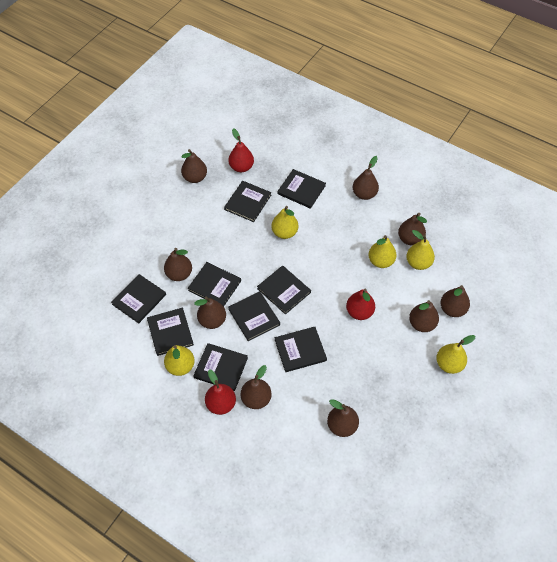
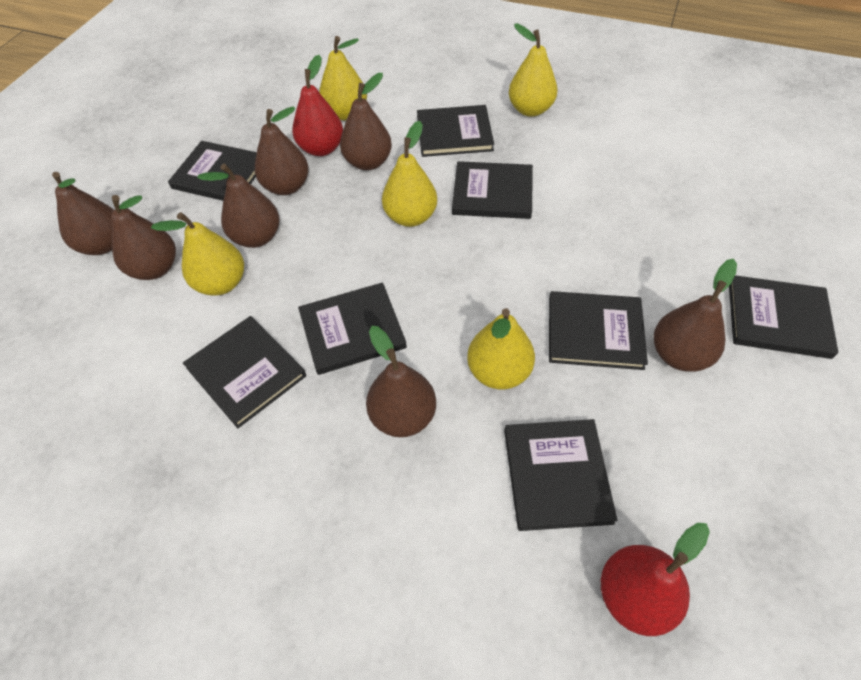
black book: 9 -> 8
brown pear: 9 -> 7
red pear: 3 -> 2

